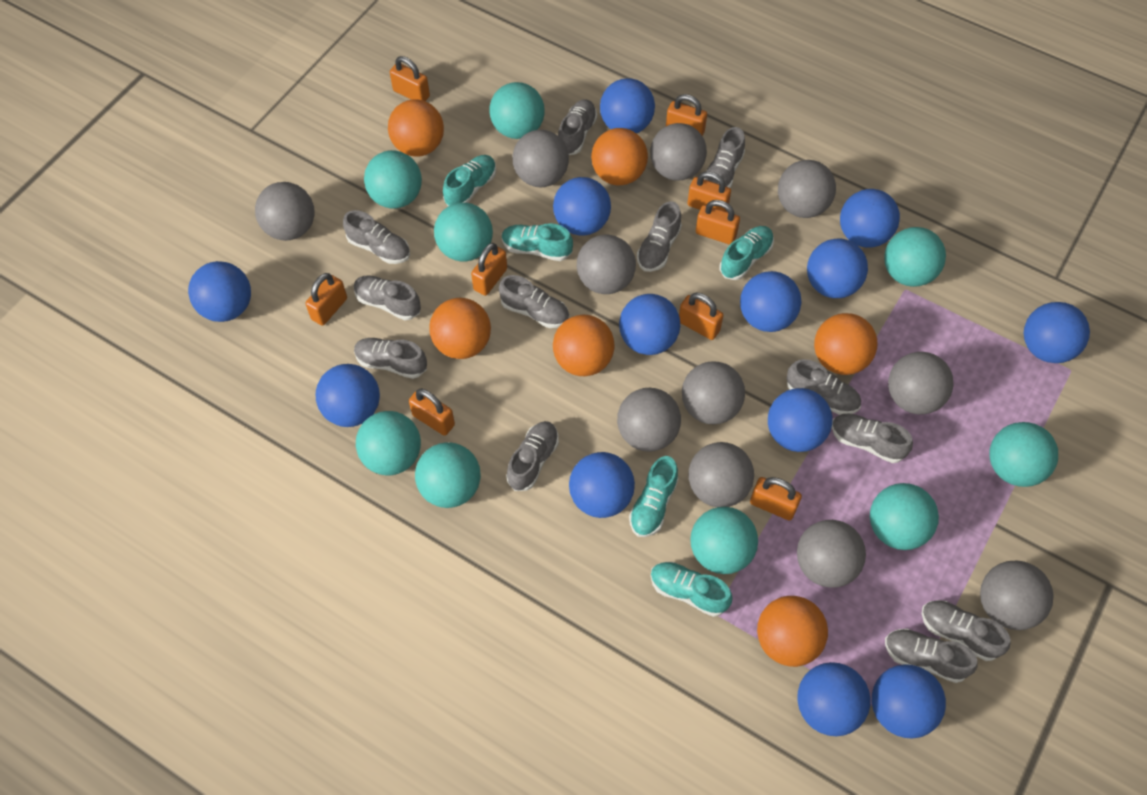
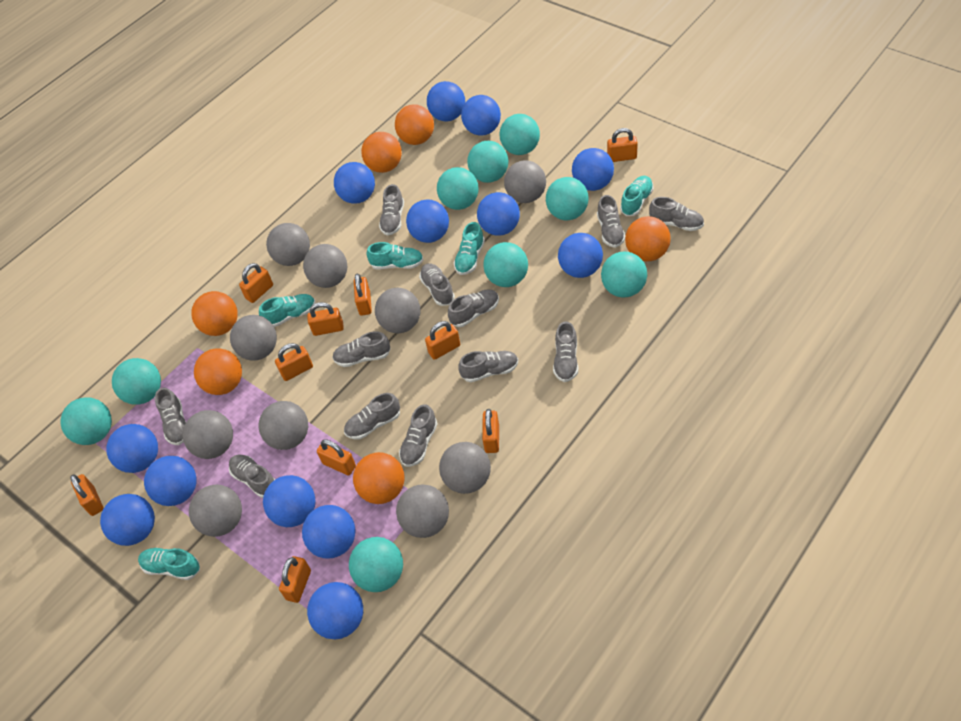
grey ball: 11 -> 10
orange padlock: 9 -> 10

